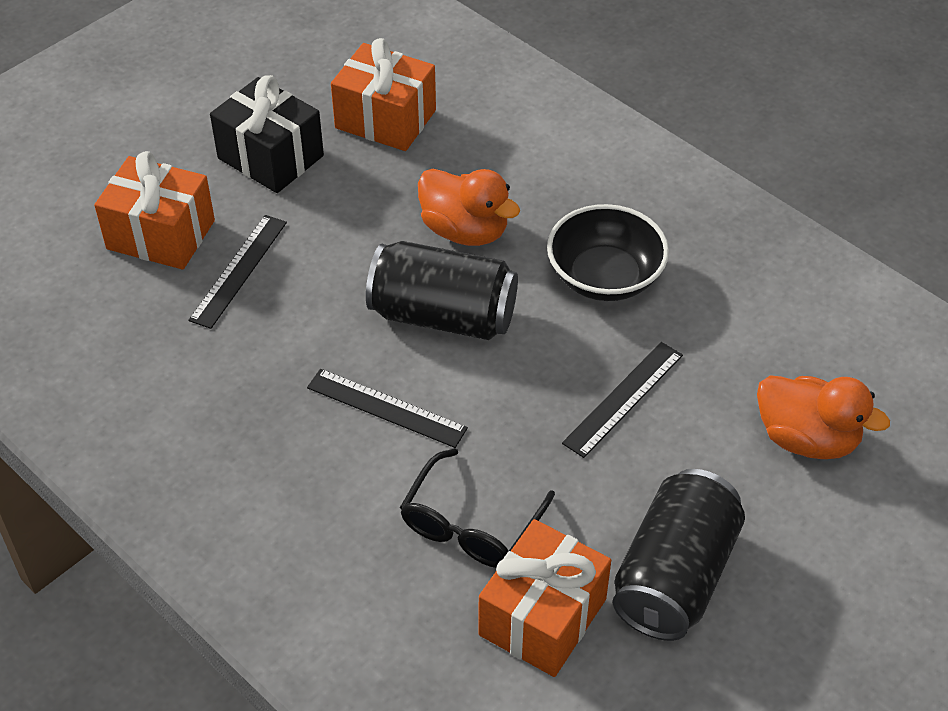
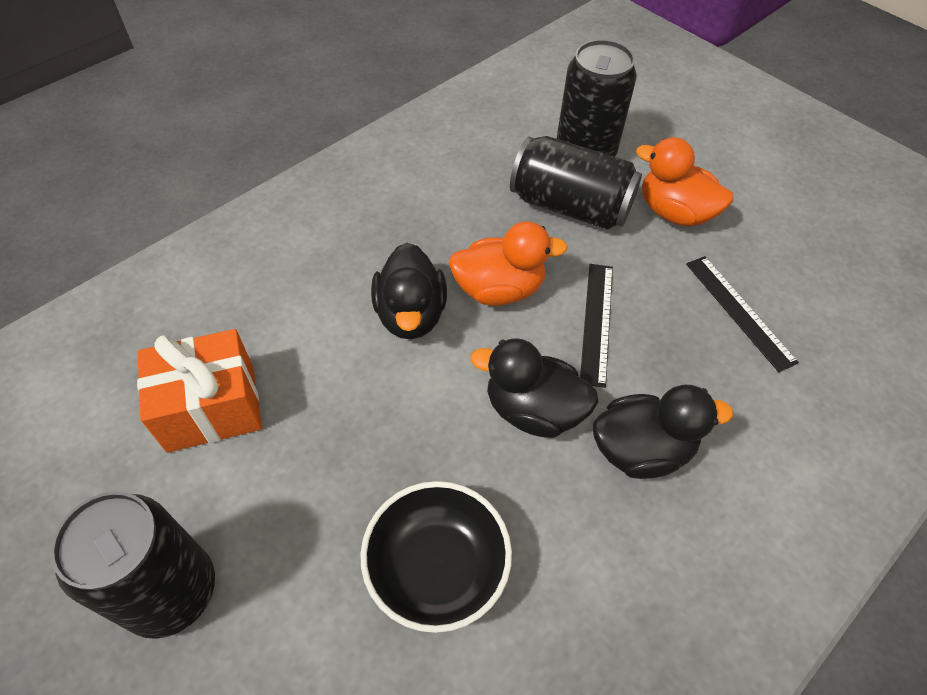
black can: 2 -> 3
black duck: 0 -> 3
black gift: 1 -> 0
black glasses: 1 -> 0
black ruler: 3 -> 2
orange gift: 3 -> 1

